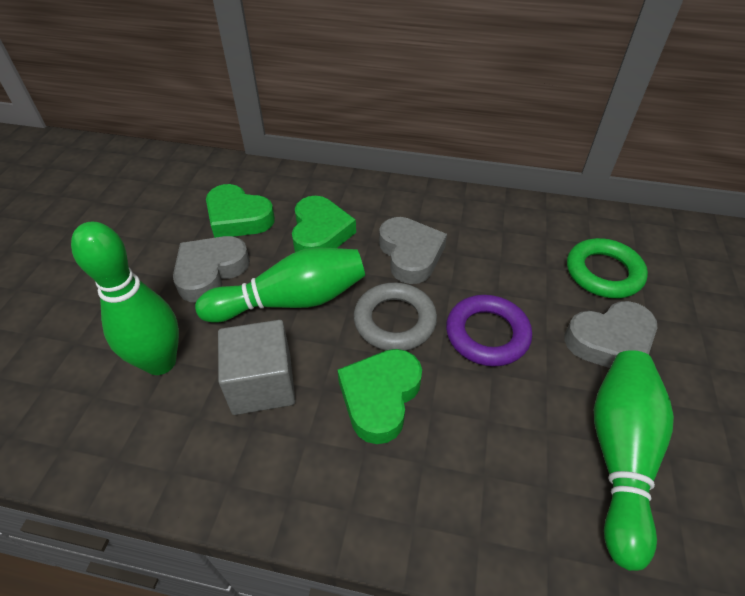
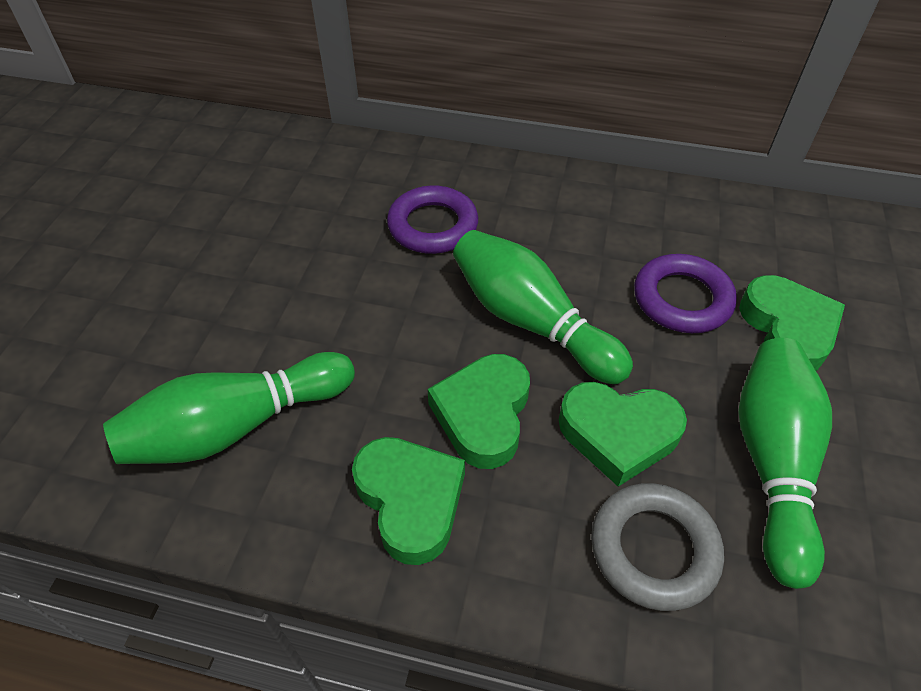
green heart: 3 -> 4
green ring: 1 -> 0
grey cube: 1 -> 0
grey heart: 3 -> 0
purple ring: 1 -> 2

